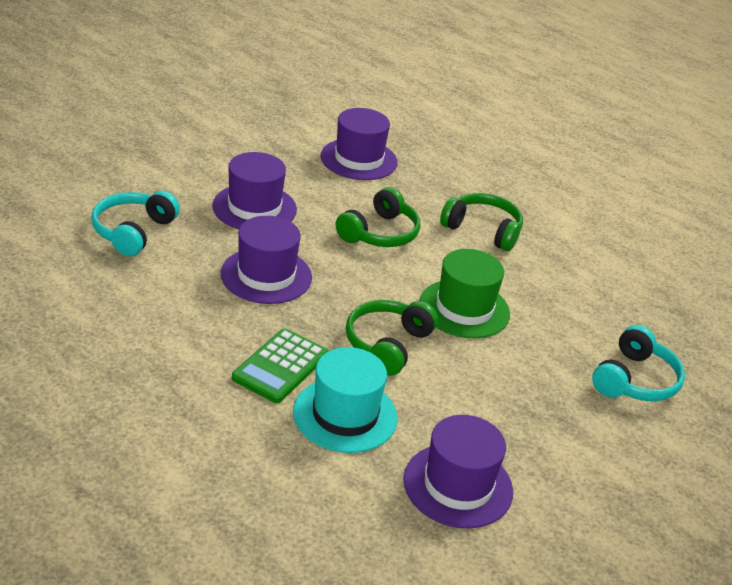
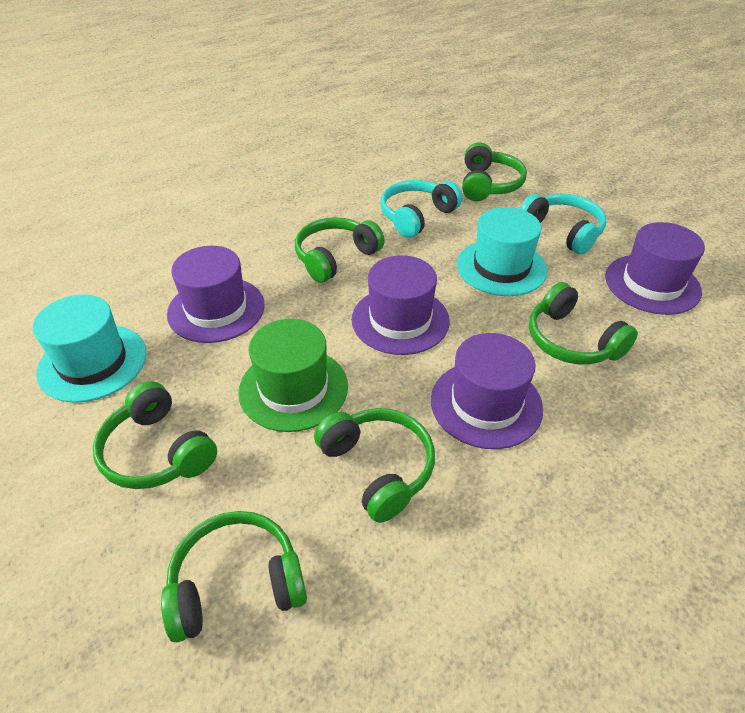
green calculator: 1 -> 0
green headphones: 3 -> 6
turquoise hat: 1 -> 2

